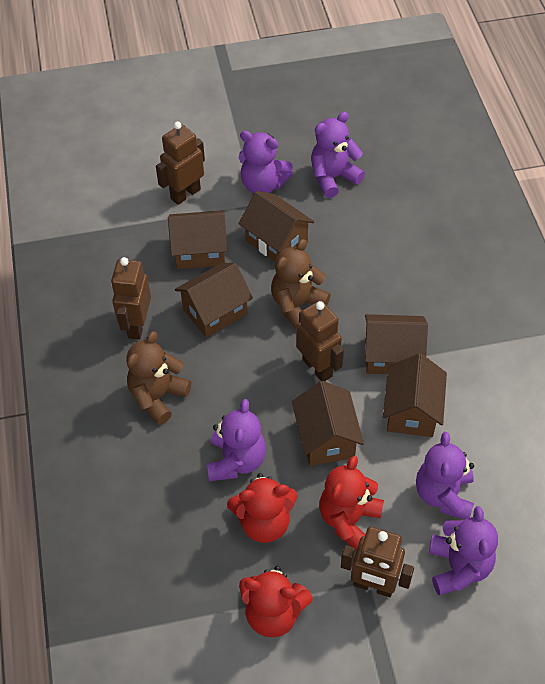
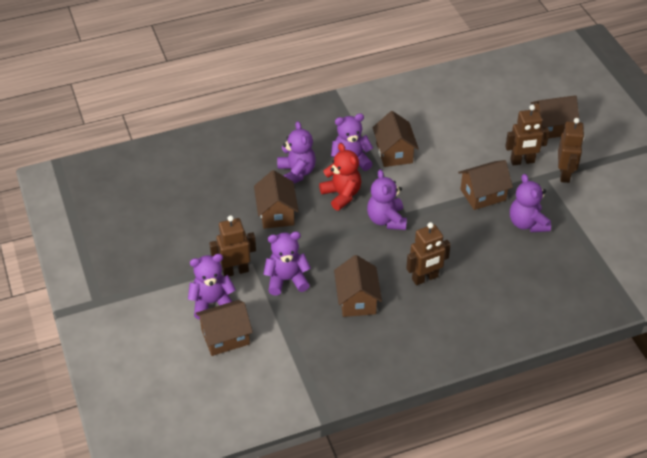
brown teddy bear: 2 -> 0
purple teddy bear: 5 -> 6
red teddy bear: 3 -> 1

